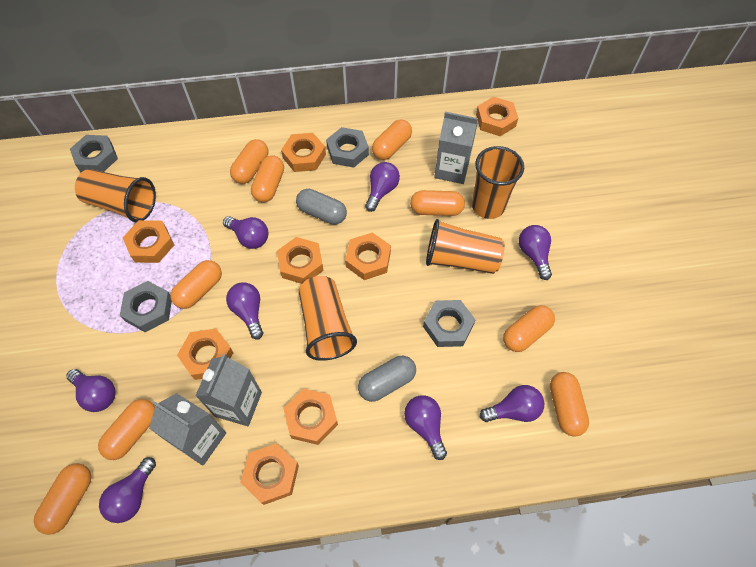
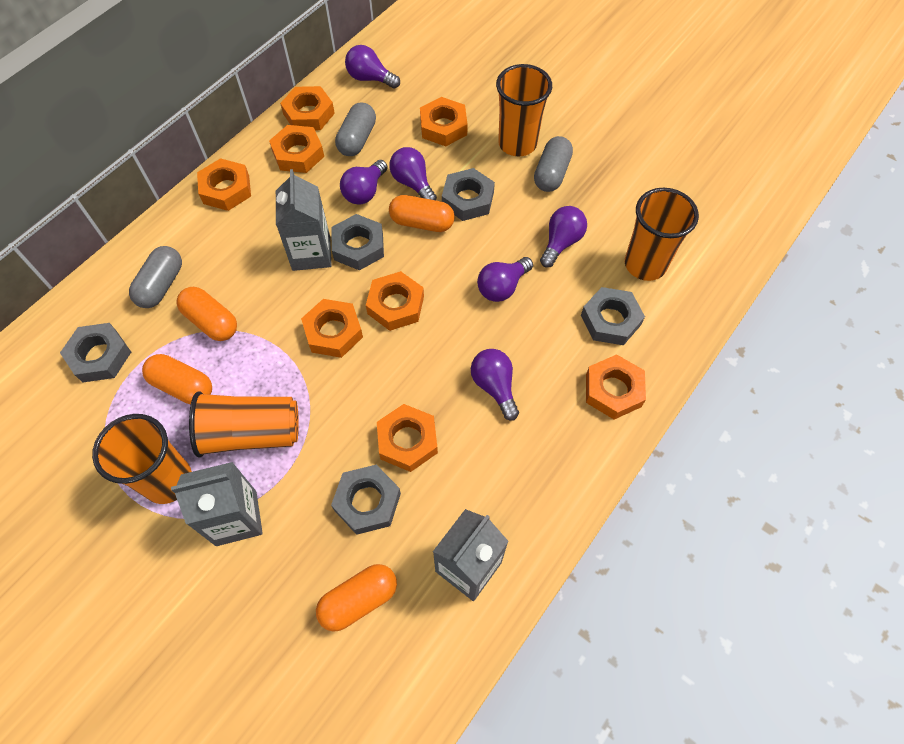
grey capsule: 2 -> 3
grey nut: 4 -> 5
orange capsule: 9 -> 4
purple light bulb: 8 -> 6

